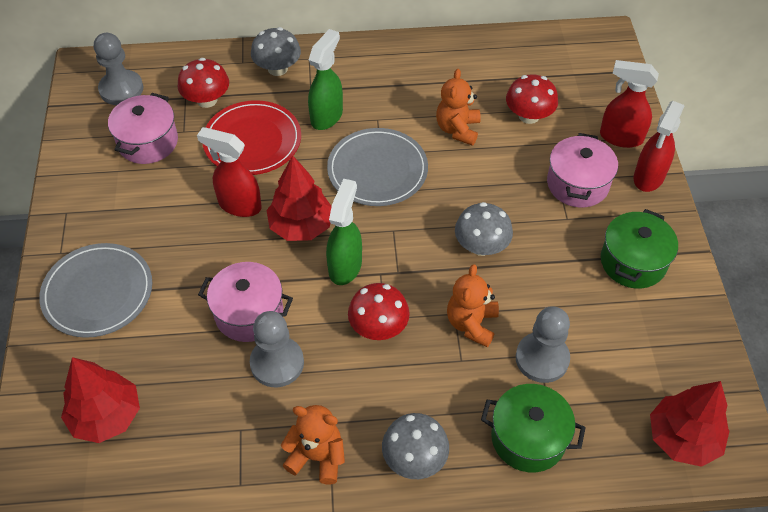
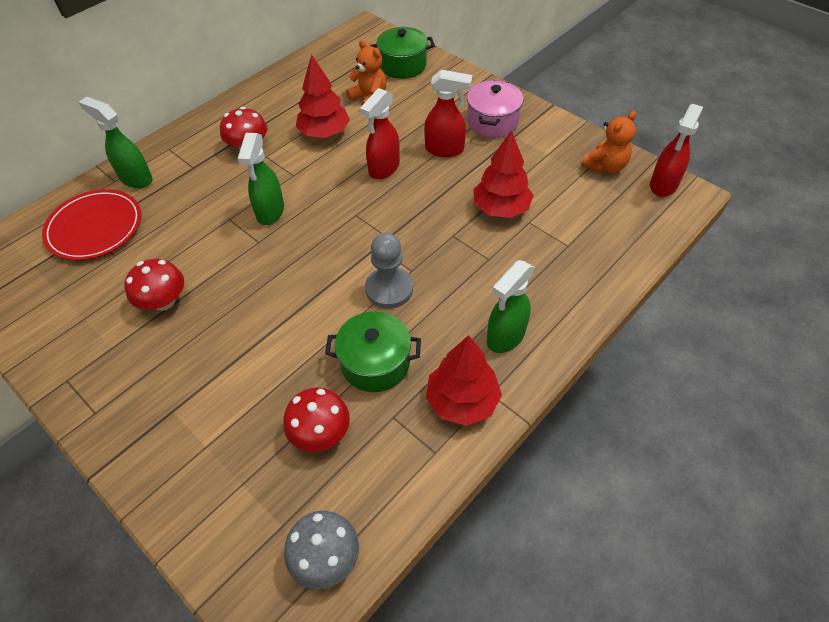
green spray bottle: 2 -> 3
grey mushroom: 3 -> 1
grey pawn: 3 -> 1
grey plate: 2 -> 0
orange teddy bear: 3 -> 2
pink pot: 3 -> 1

